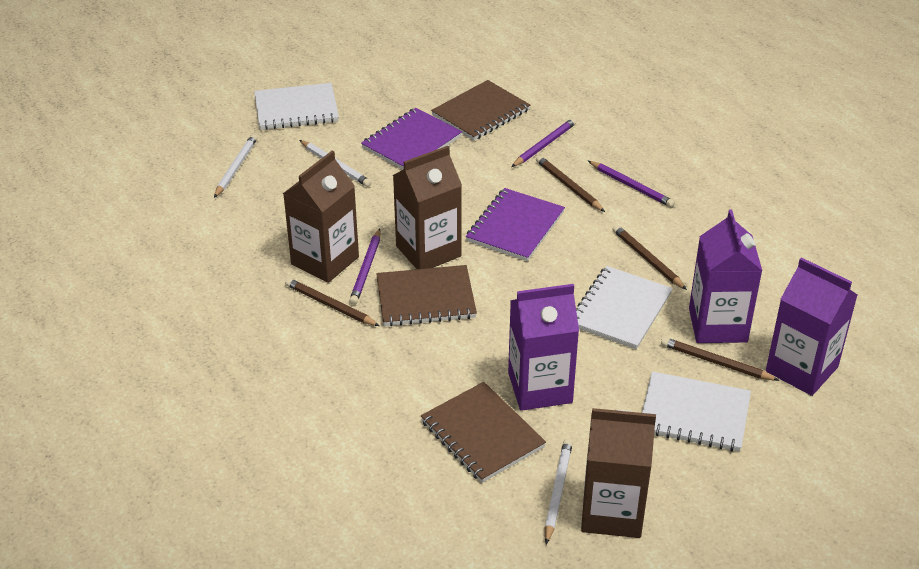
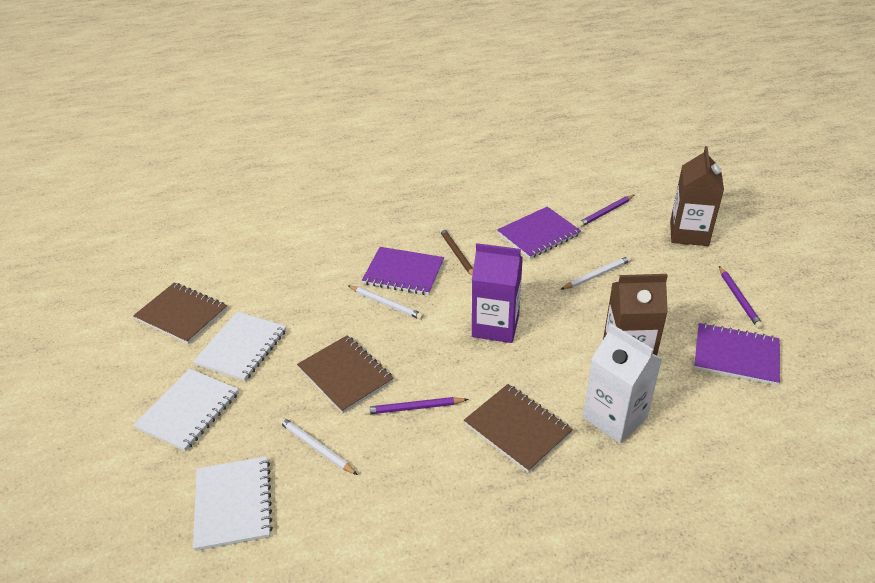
brown carton: 3 -> 2
brown pencil: 4 -> 1
purple carton: 3 -> 1
purple notebook: 2 -> 3
white carton: 0 -> 1

